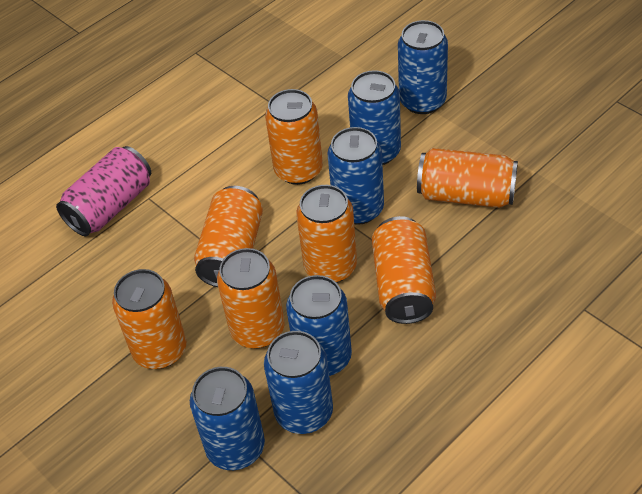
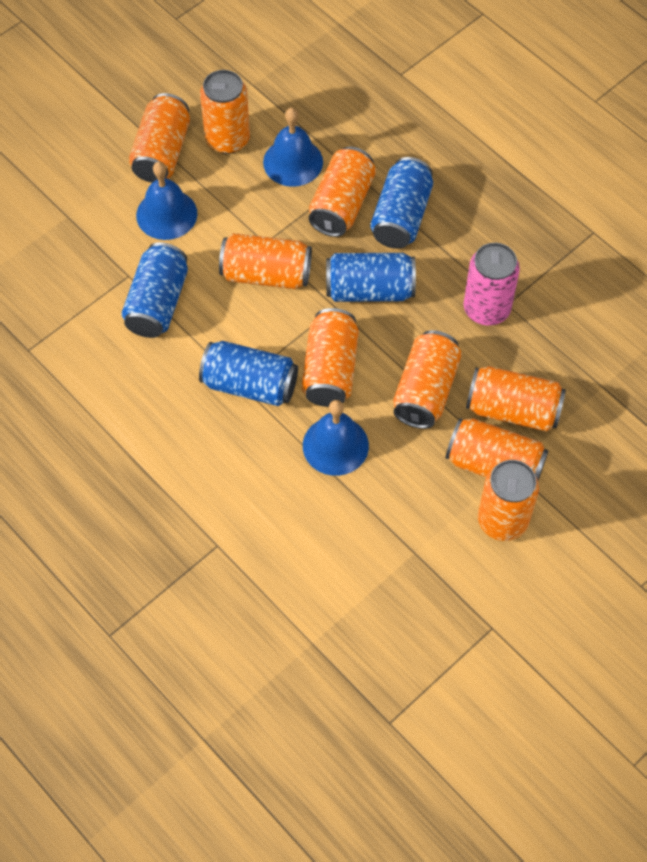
blue bell: 0 -> 3
blue can: 6 -> 4
orange can: 7 -> 9

